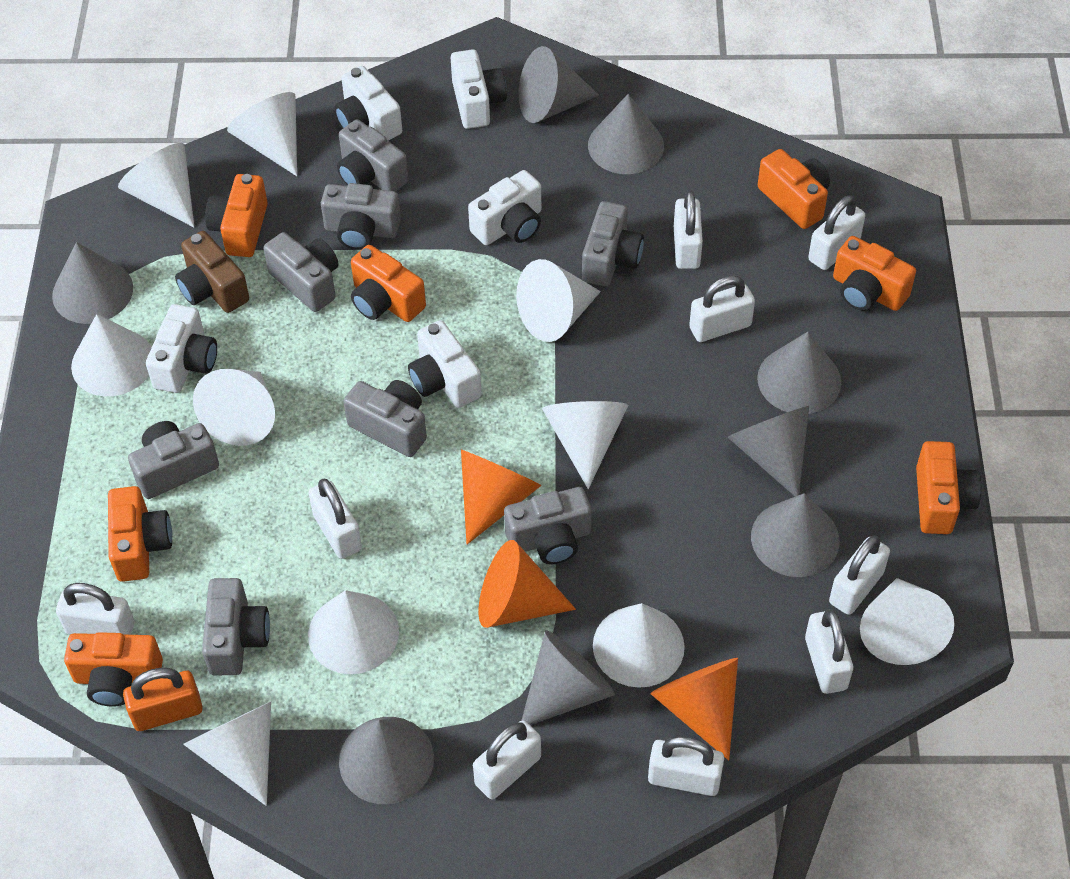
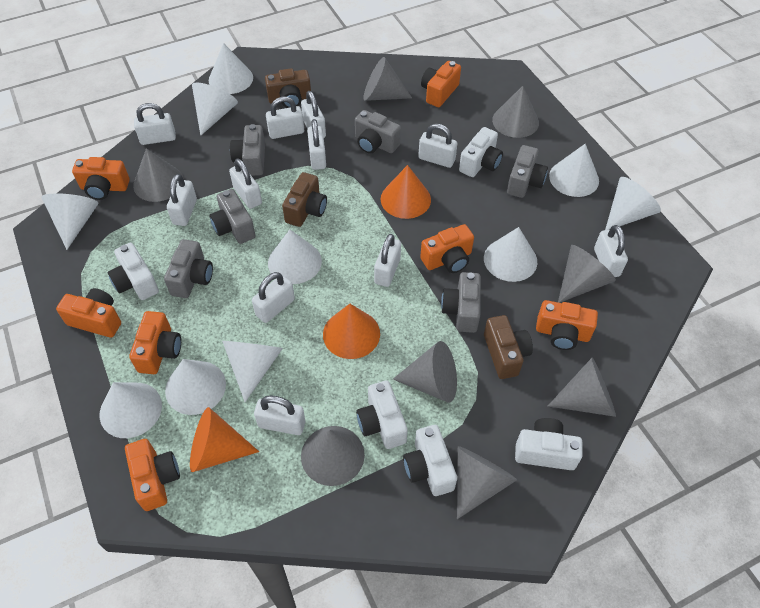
brown camera: 1 -> 3
grey camera: 8 -> 6
orange padlock: 1 -> 0
white padlock: 9 -> 11

